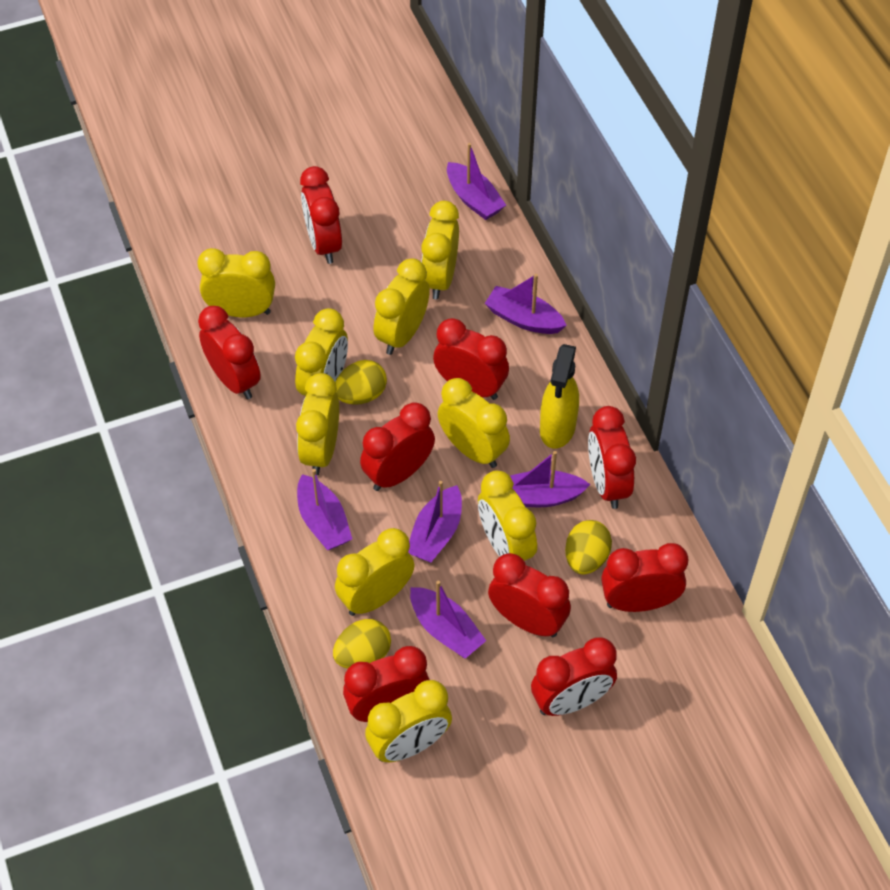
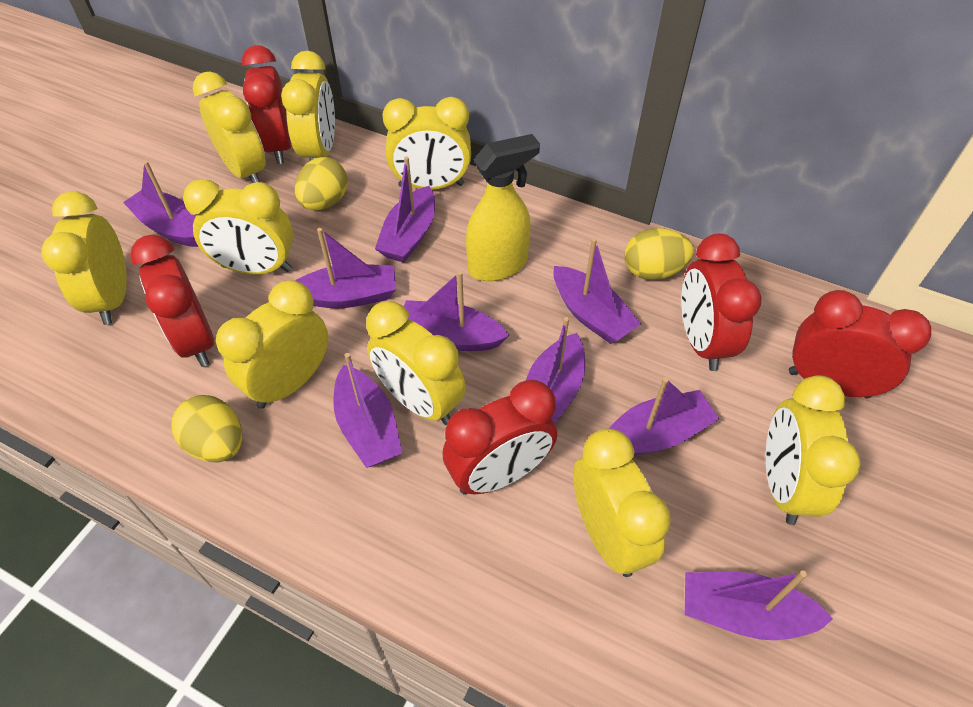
purple boat: 6 -> 9
red clock: 9 -> 5

